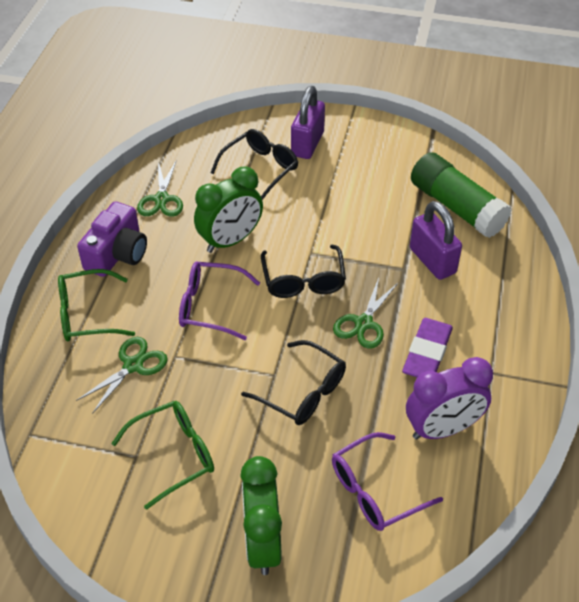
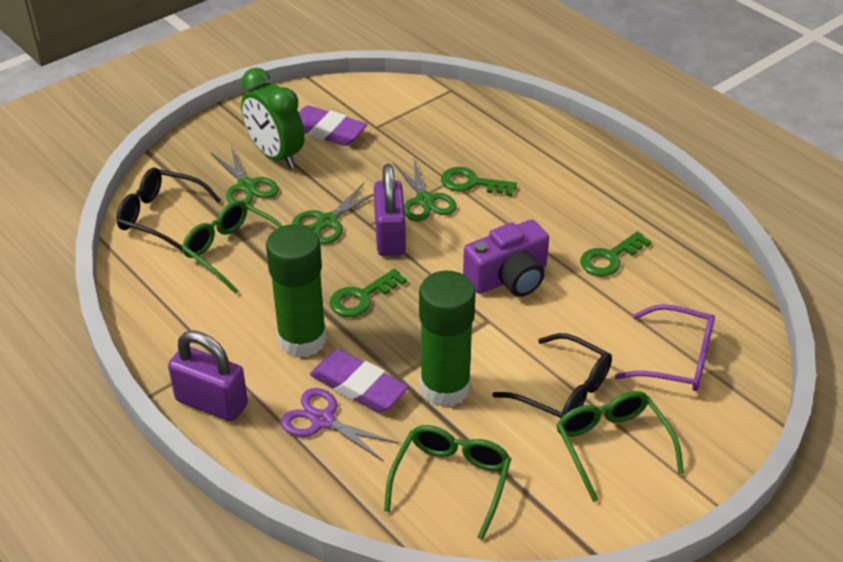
black glasses: 3 -> 2
green clock: 2 -> 1
green glasses: 2 -> 3
green glue stick: 1 -> 2
green key: 0 -> 3
purple clock: 1 -> 0
purple eraser: 1 -> 2
purple glasses: 2 -> 1
purple scissors: 0 -> 1

